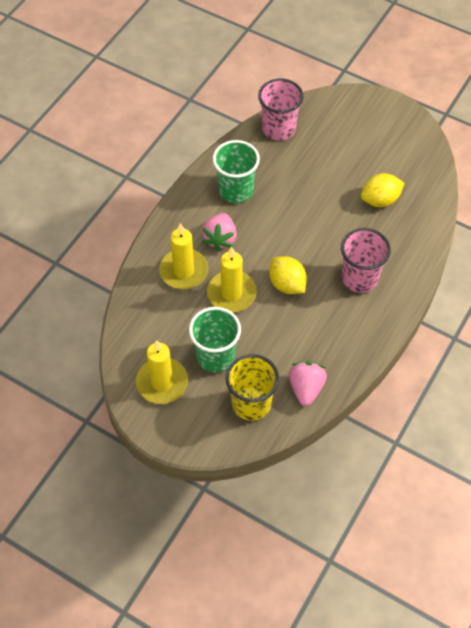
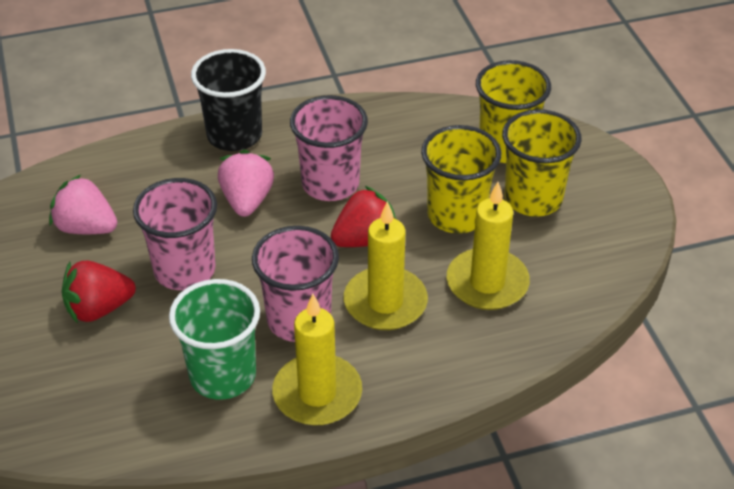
black cup: 0 -> 1
green cup: 2 -> 1
pink cup: 2 -> 3
red strawberry: 0 -> 2
yellow cup: 1 -> 3
yellow lemon: 2 -> 0

